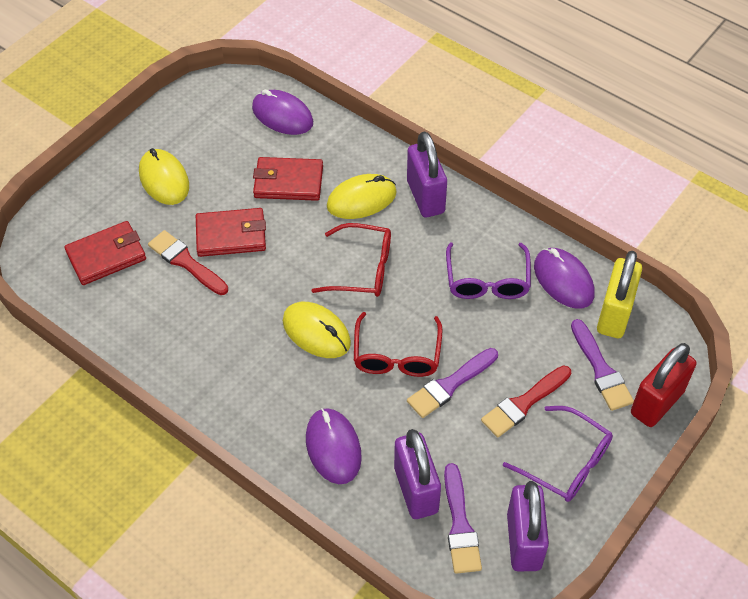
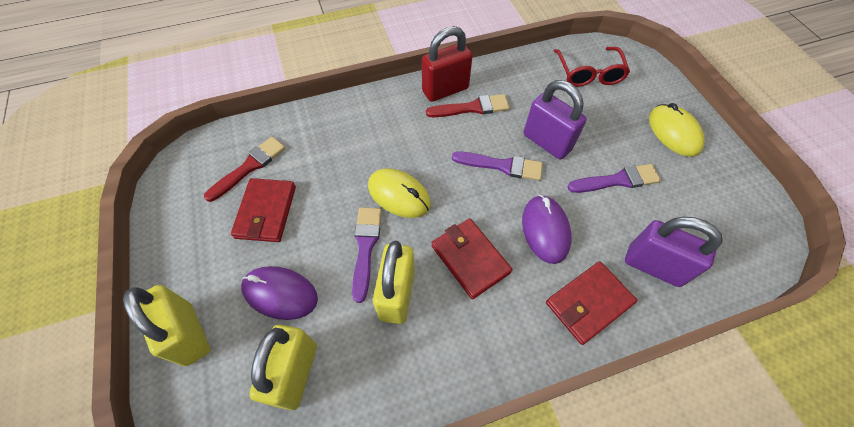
purple glasses: 2 -> 0
purple mouse: 3 -> 2
purple padlock: 3 -> 2
red glasses: 2 -> 1
yellow mouse: 3 -> 2
yellow padlock: 1 -> 3

